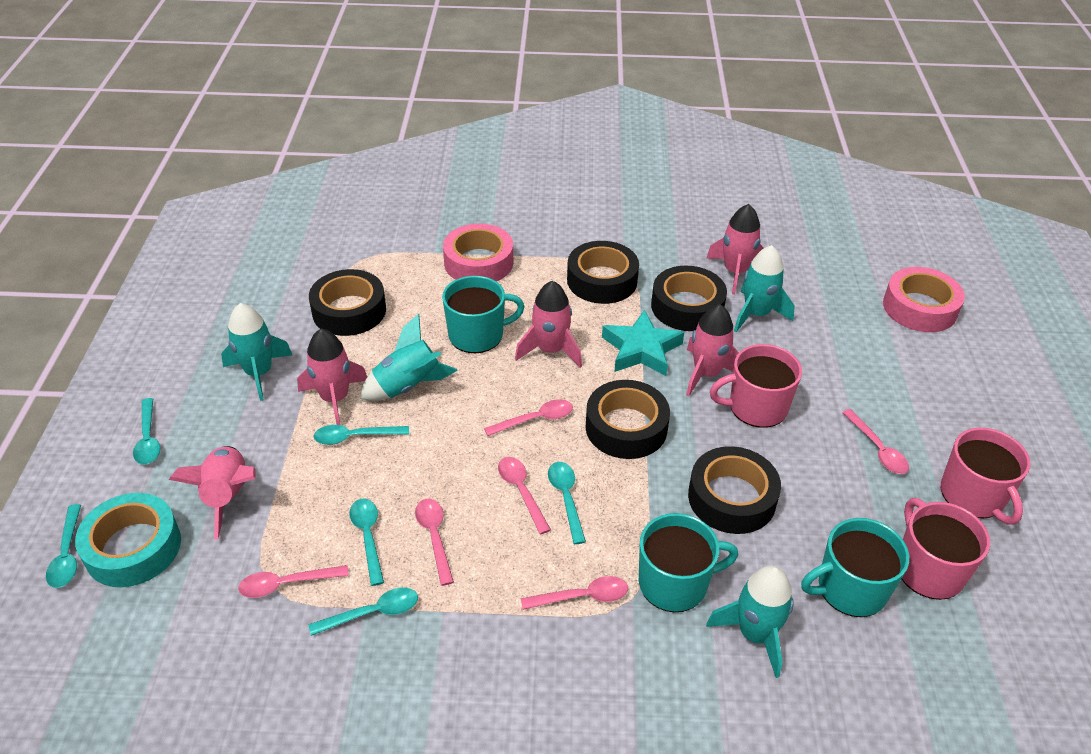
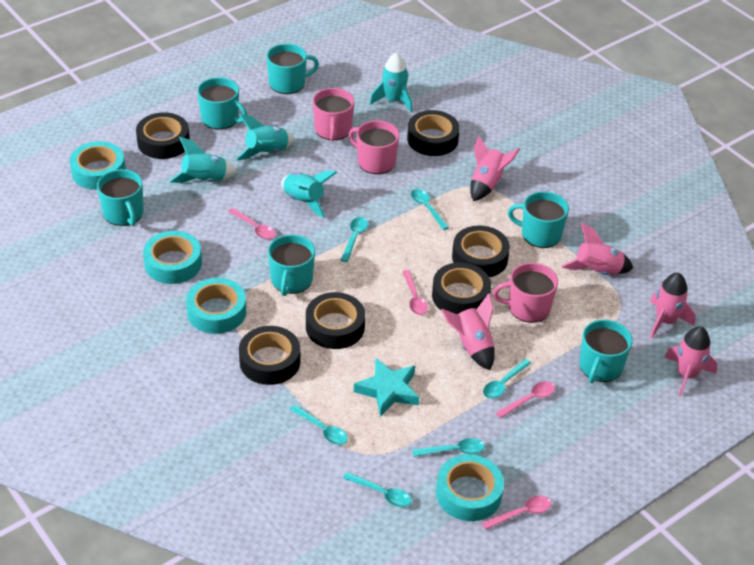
black tape: 5 -> 6
pink spoon: 6 -> 4
pink tape: 2 -> 0
turquoise mug: 3 -> 6
turquoise tape: 1 -> 4

